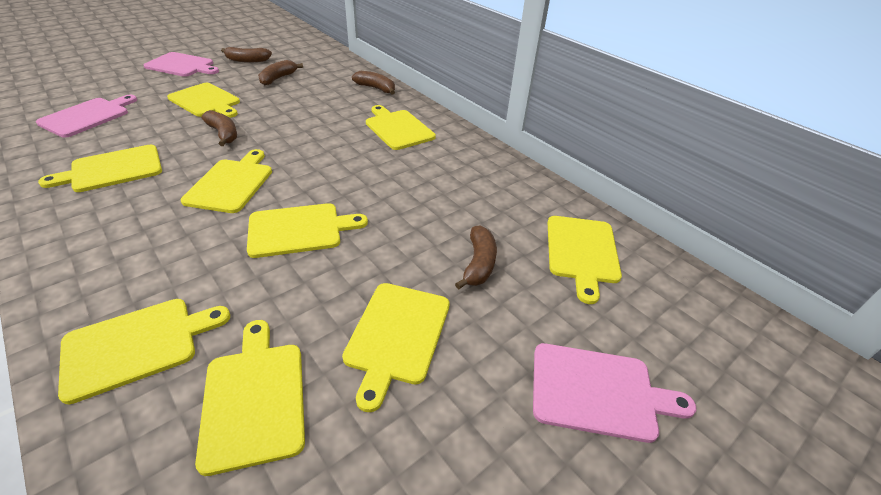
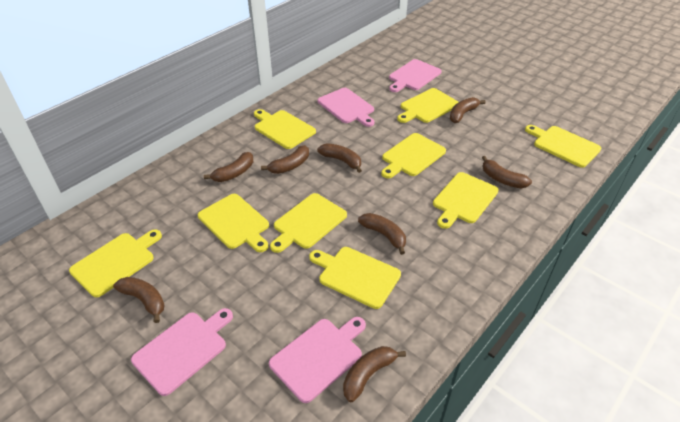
brown banana: 5 -> 8
pink cutting board: 3 -> 4

